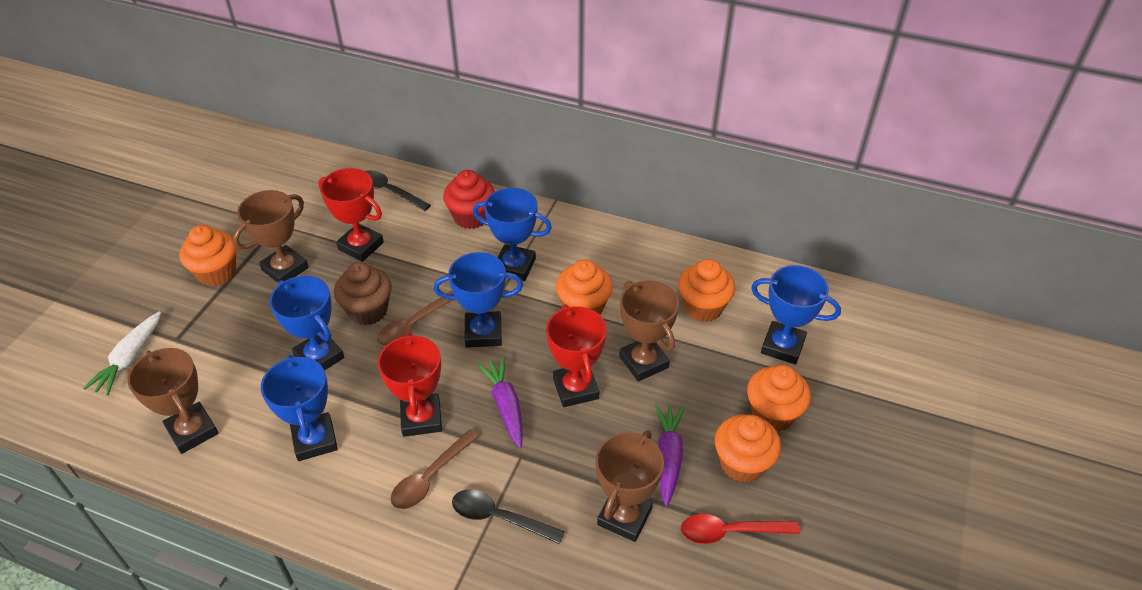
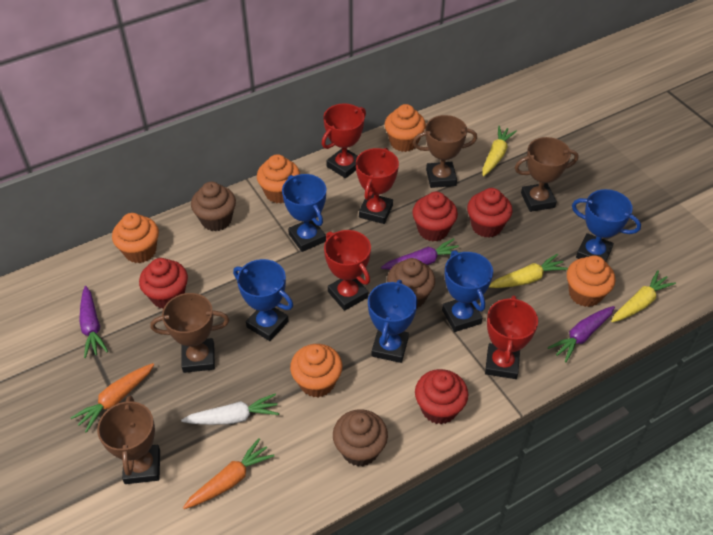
black spoon: 2 -> 0
brown cupcake: 1 -> 3
brown spoon: 2 -> 0
orange carrot: 0 -> 2
purple carrot: 2 -> 3
red cupcake: 1 -> 4
red spoon: 1 -> 0
red trophy: 3 -> 4
yellow carrot: 0 -> 3

